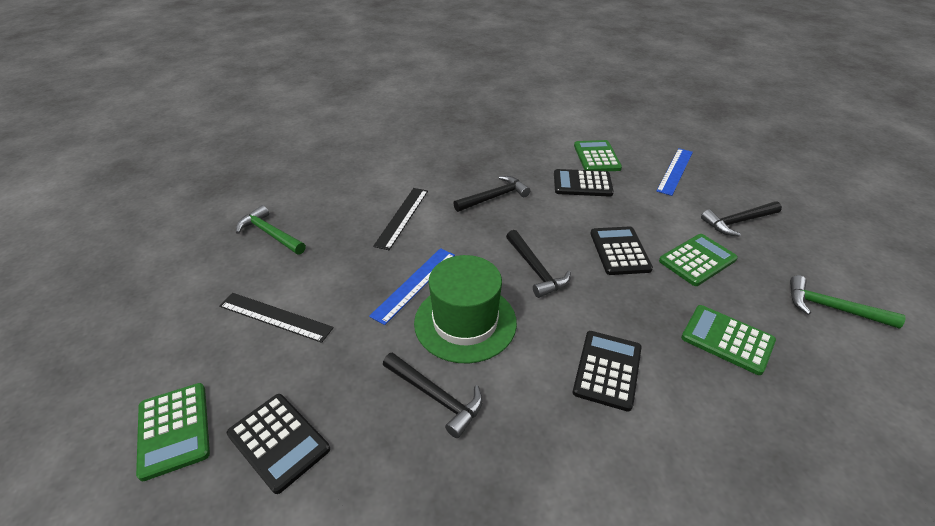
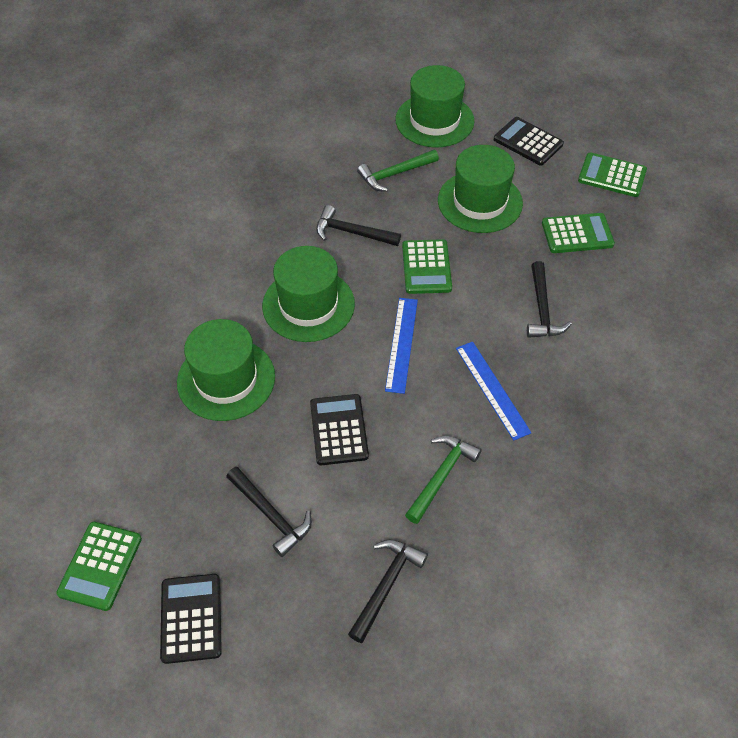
black calculator: 4 -> 3
black ruler: 2 -> 0
green hat: 1 -> 4

